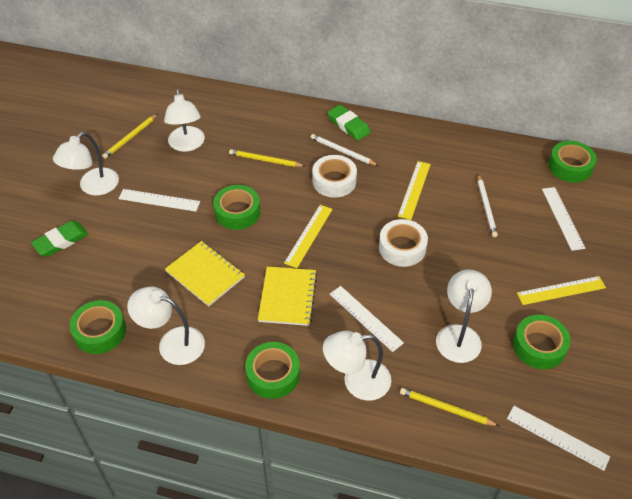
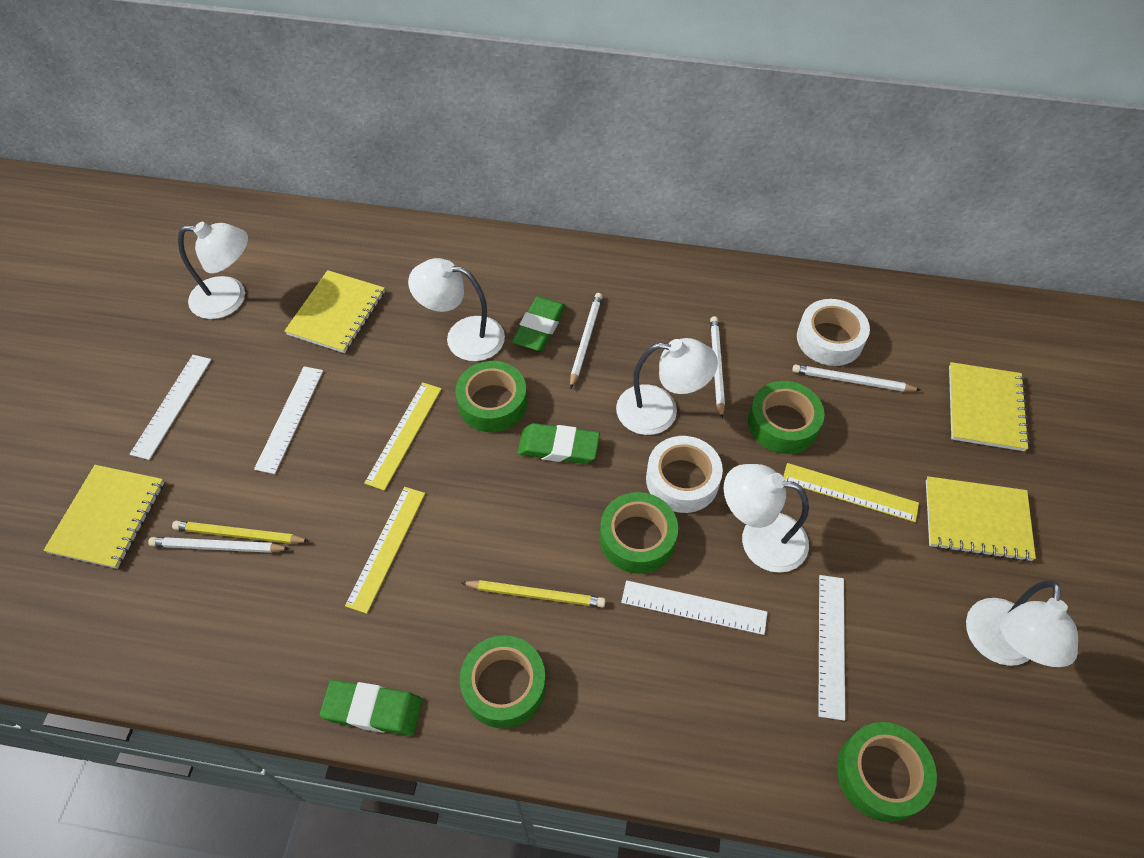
green eraser: 2 -> 3
white pencil: 2 -> 4
yellow notebook: 2 -> 4
yellow pencil: 3 -> 2

